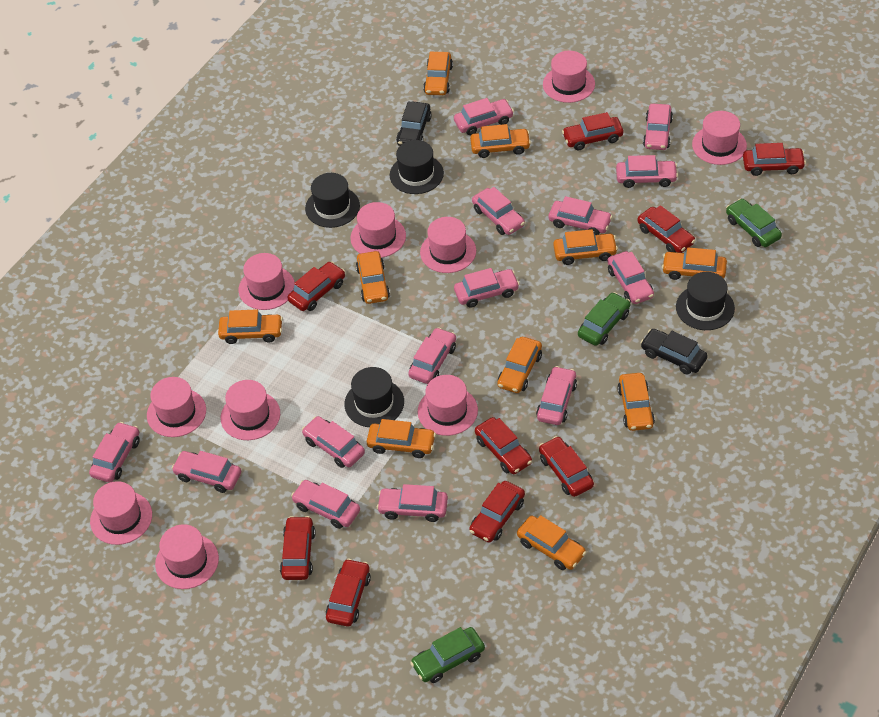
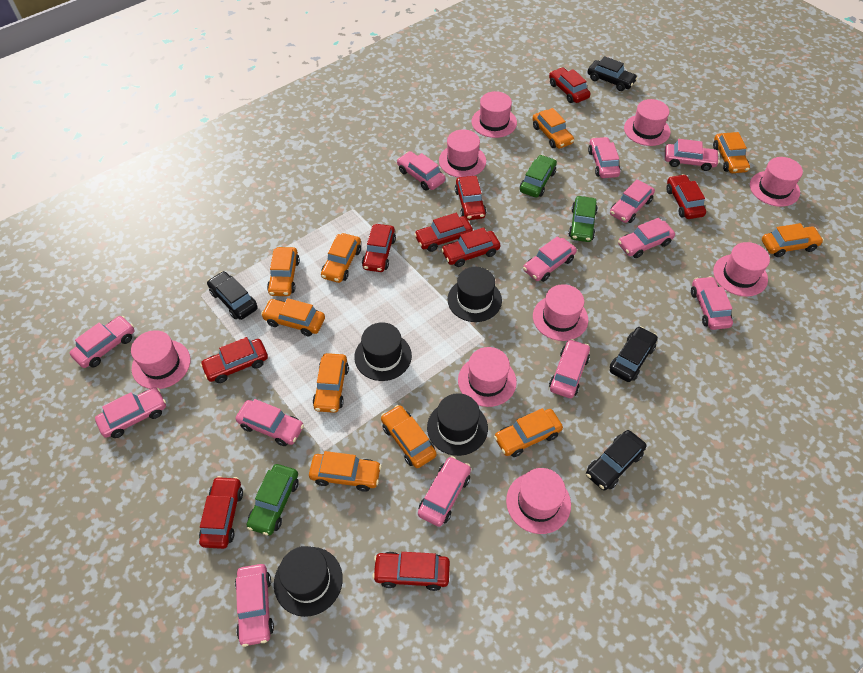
black car: 2 -> 4
pink car: 14 -> 13
pink hat: 10 -> 9

